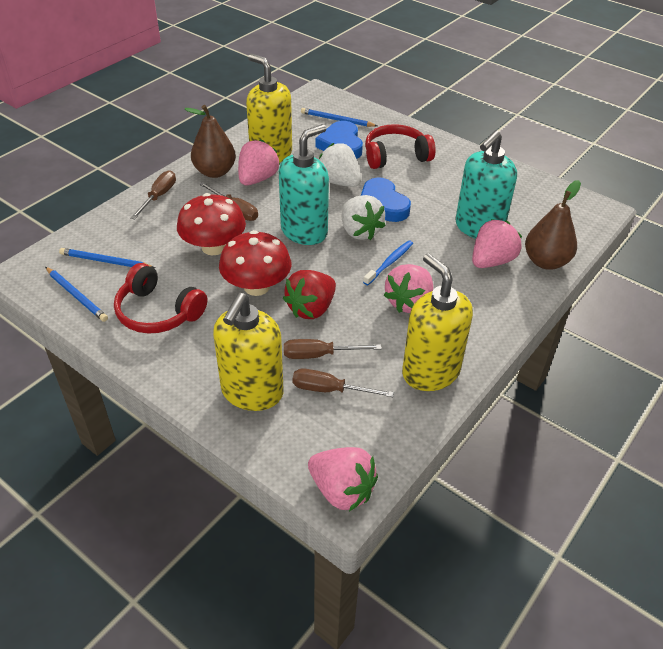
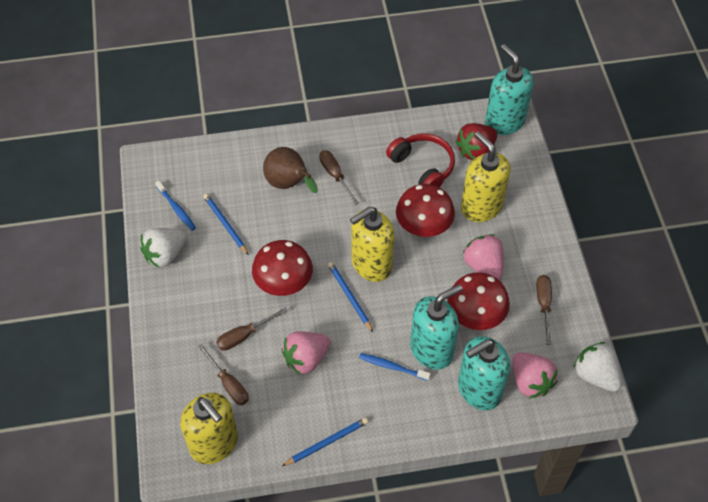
blue heart: 2 -> 0
blue toothbrush: 1 -> 2
brown pear: 2 -> 1
pink strawberry: 4 -> 3
red headphones: 2 -> 1
red mushroom: 2 -> 3
turquoise soap dispenser: 2 -> 3

